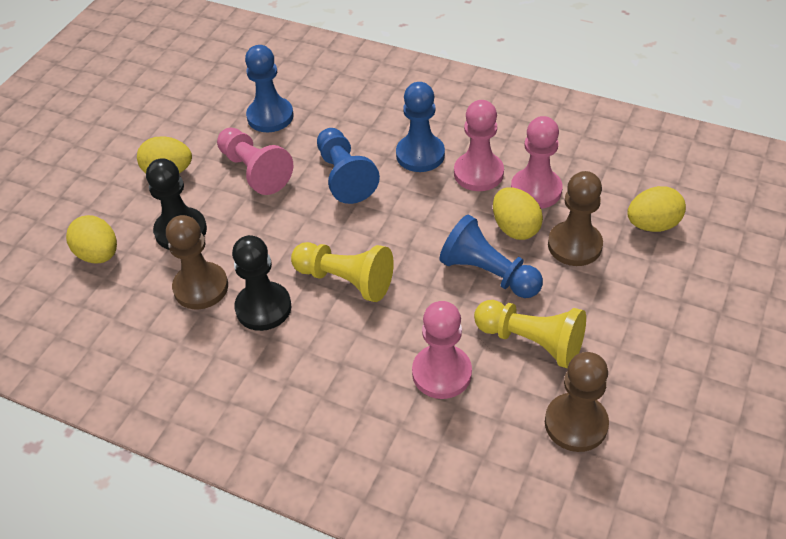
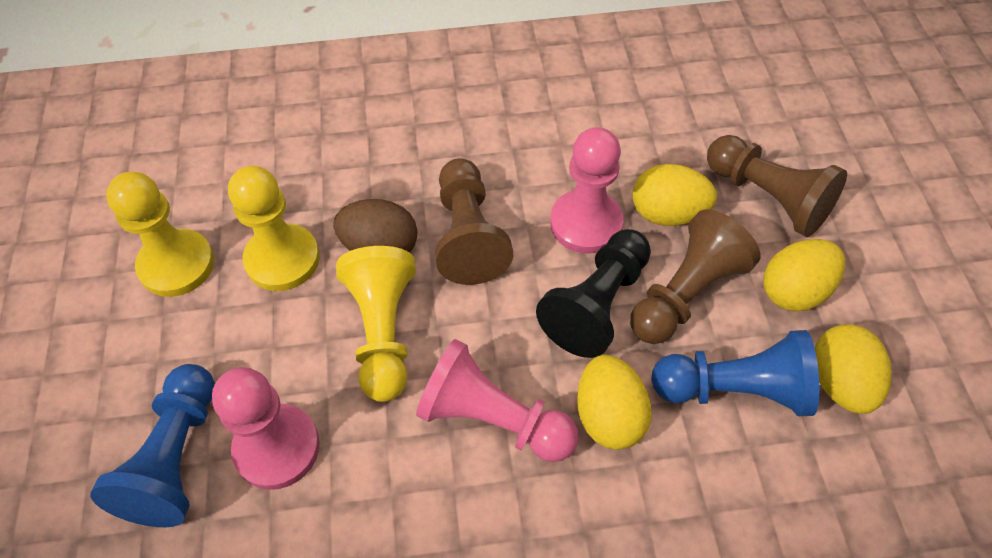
black pawn: 2 -> 1
blue pawn: 4 -> 2
brown egg: 0 -> 1
pink pawn: 4 -> 3
yellow pawn: 2 -> 3

